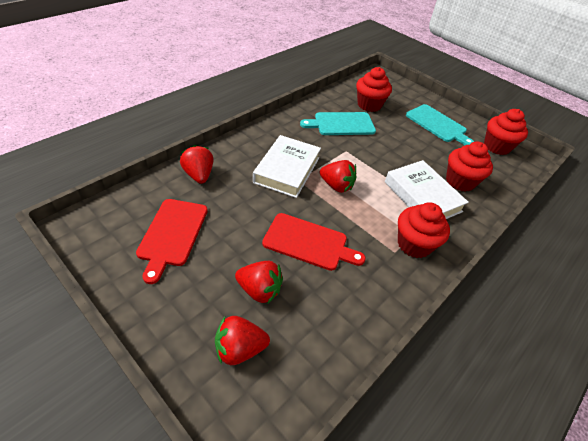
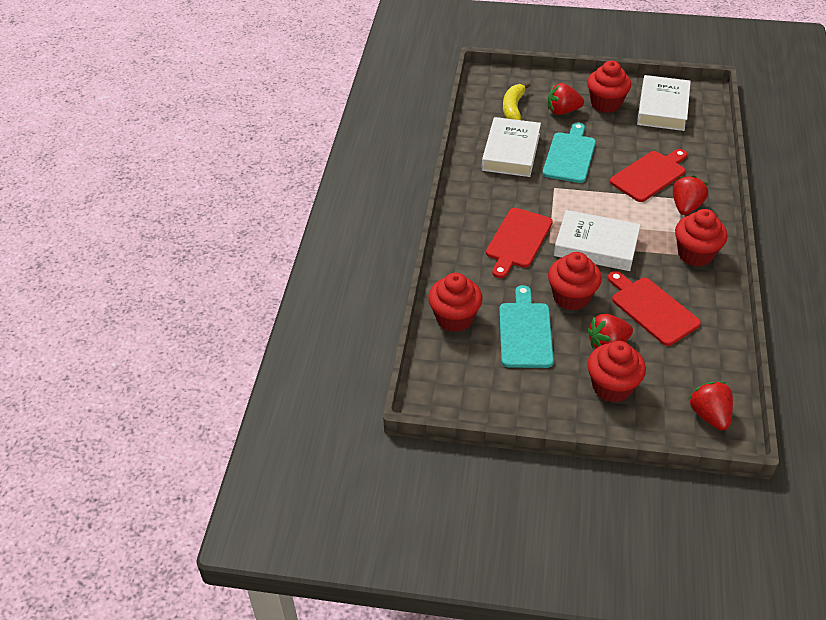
red cupcake: 4 -> 5
red cutting board: 2 -> 3
white book: 2 -> 3
yellow banana: 0 -> 1

